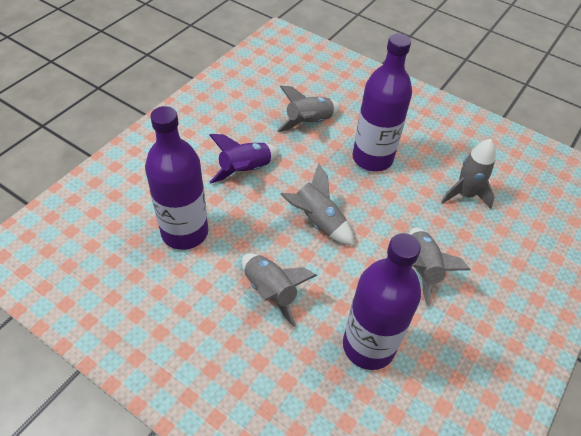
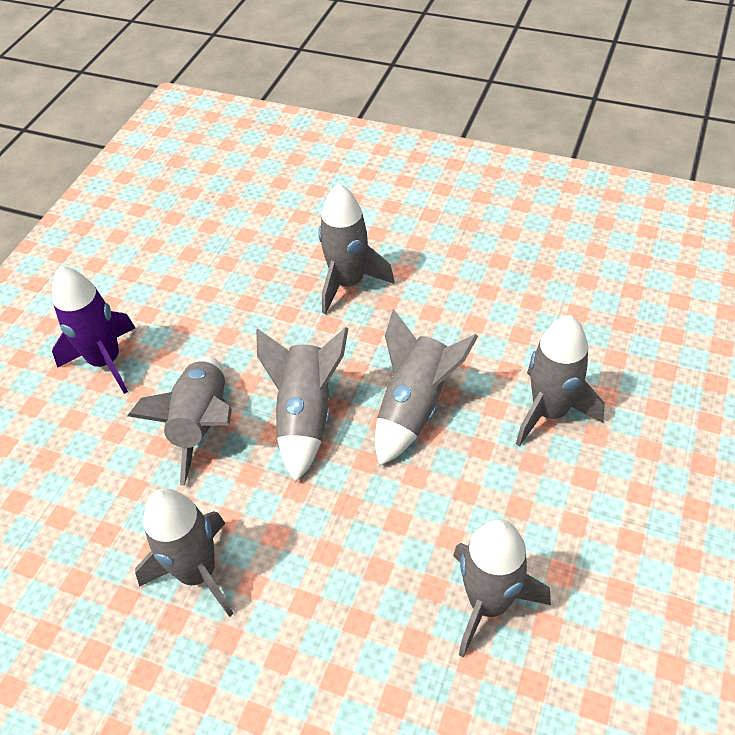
grey rocket: 5 -> 7
purple bottle: 3 -> 0

